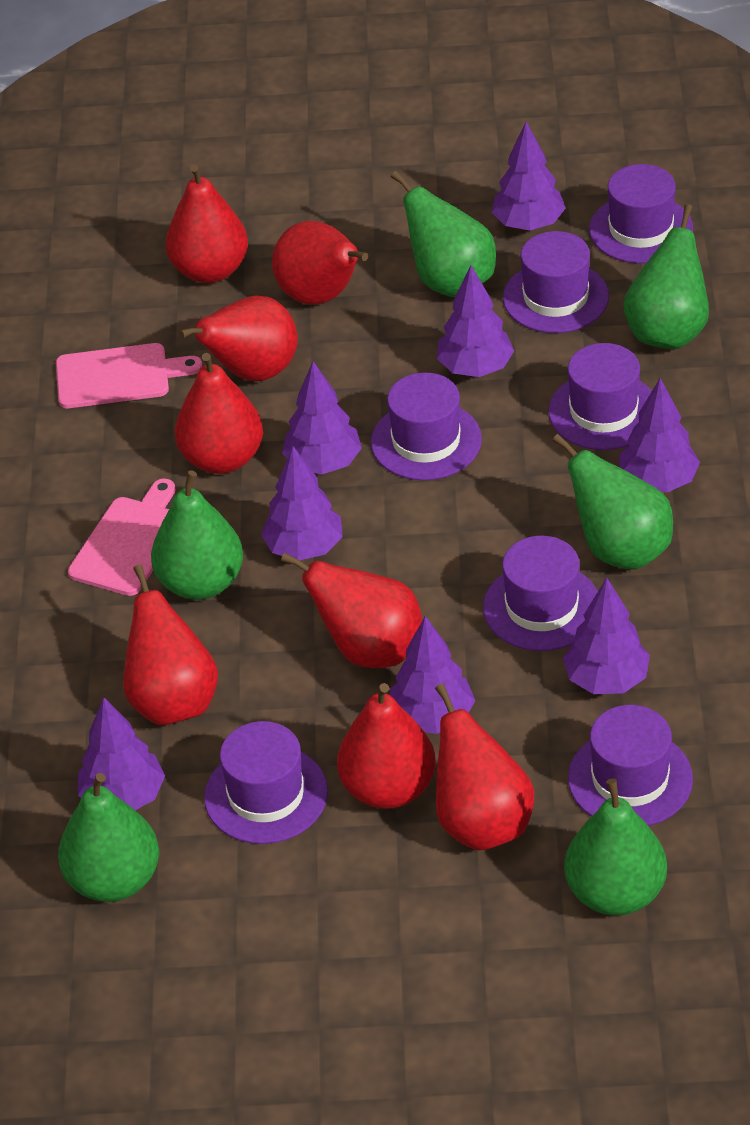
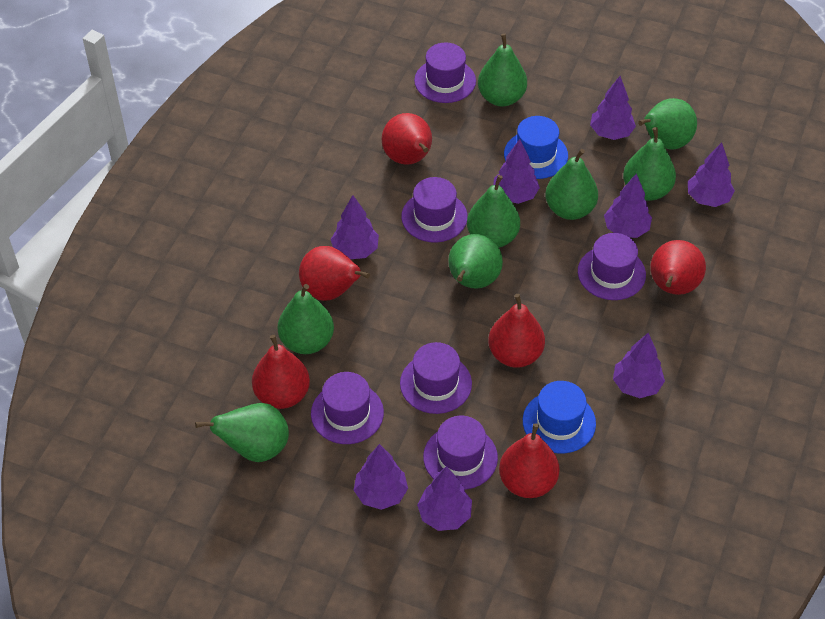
blue hat: 0 -> 2
green pear: 6 -> 8
pink cutting board: 2 -> 0
purple hat: 7 -> 6
red pear: 8 -> 6

